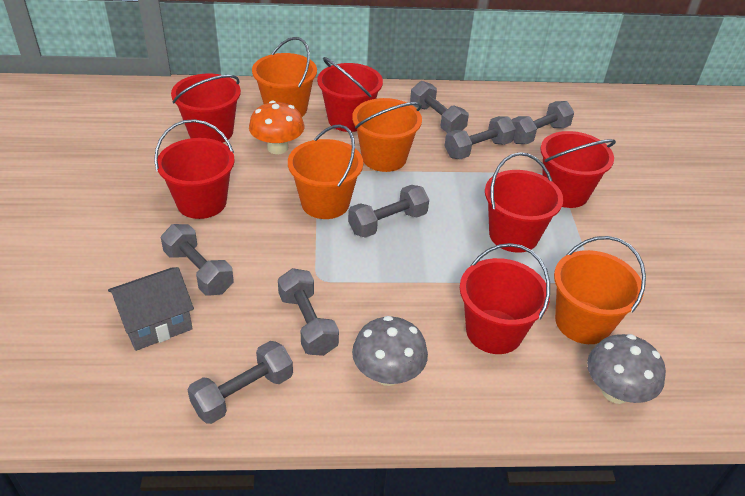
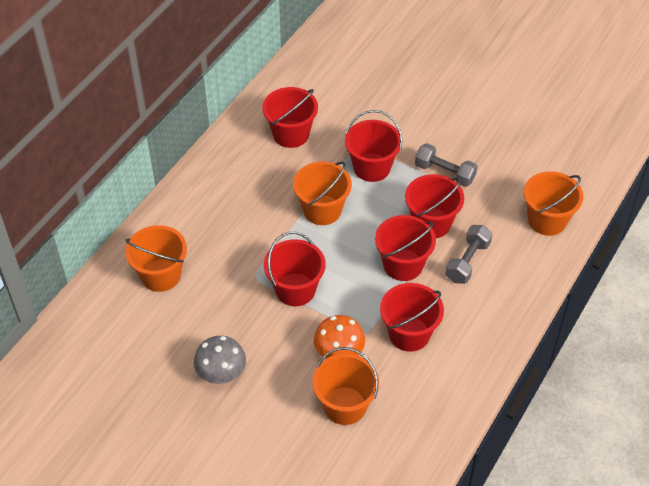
grey dumbbell: 7 -> 2
grey house: 1 -> 0
grey mushroom: 2 -> 1

